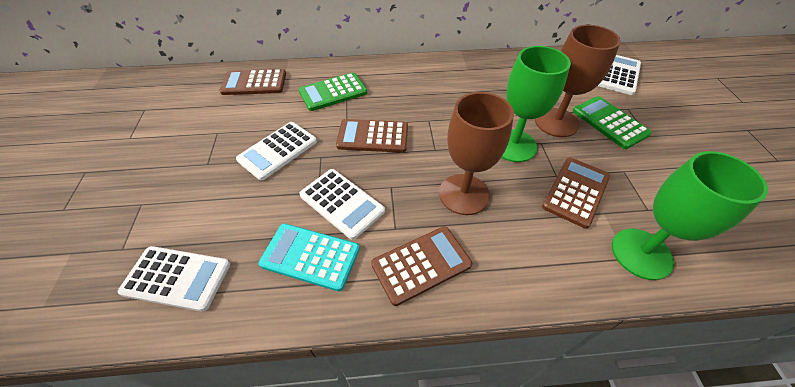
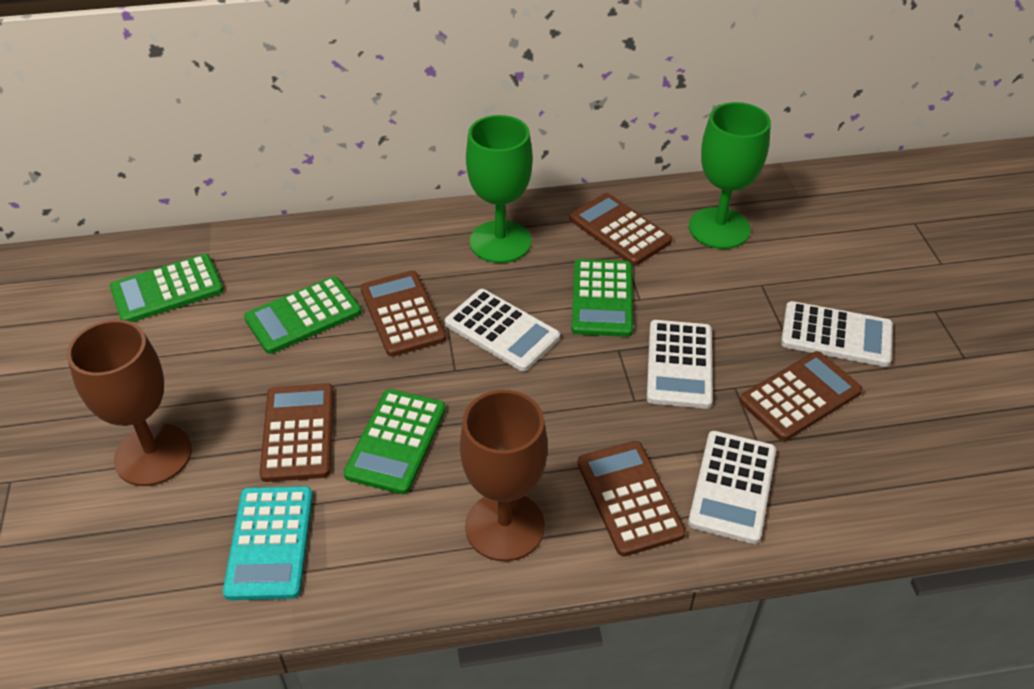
brown calculator: 4 -> 5
green calculator: 2 -> 4

